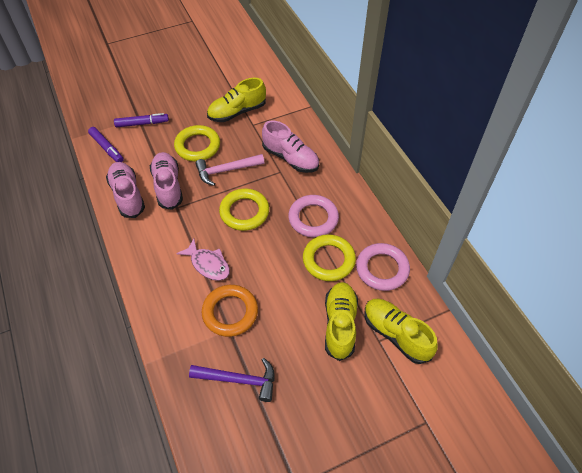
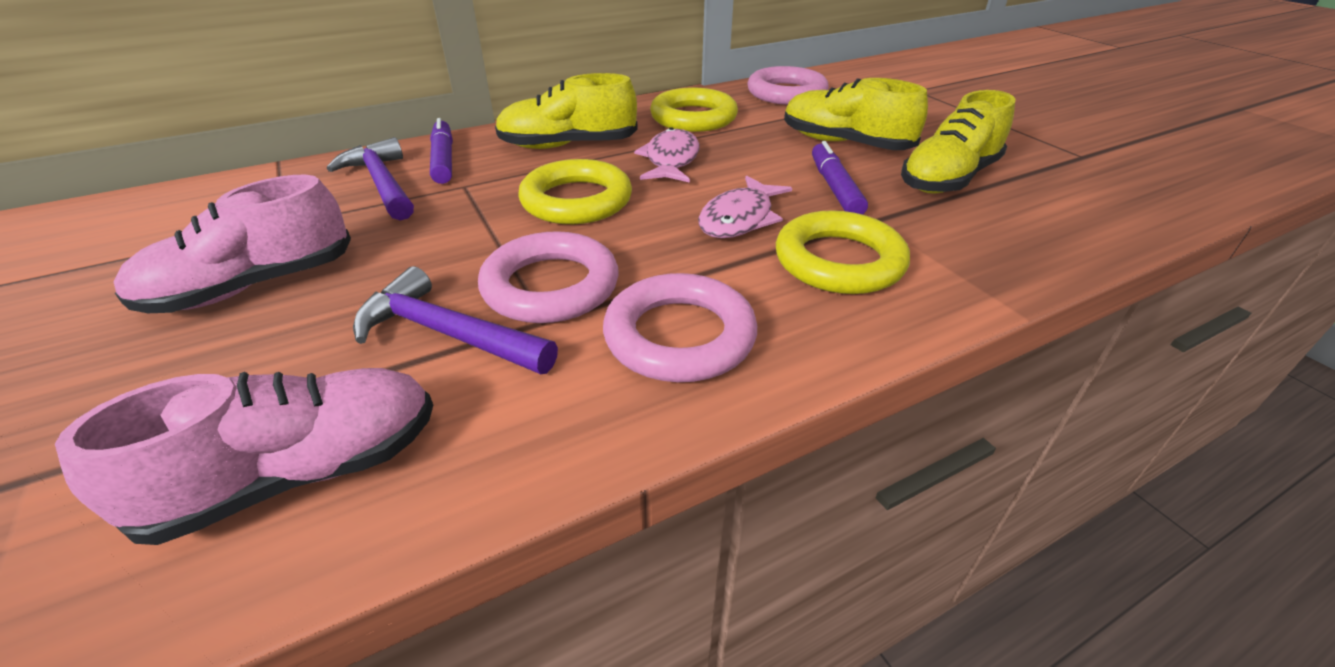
orange ring: 1 -> 0
pink fish: 1 -> 2
pink hammer: 1 -> 0
pink ring: 2 -> 3
pink shoe: 3 -> 2
purple hammer: 1 -> 2

